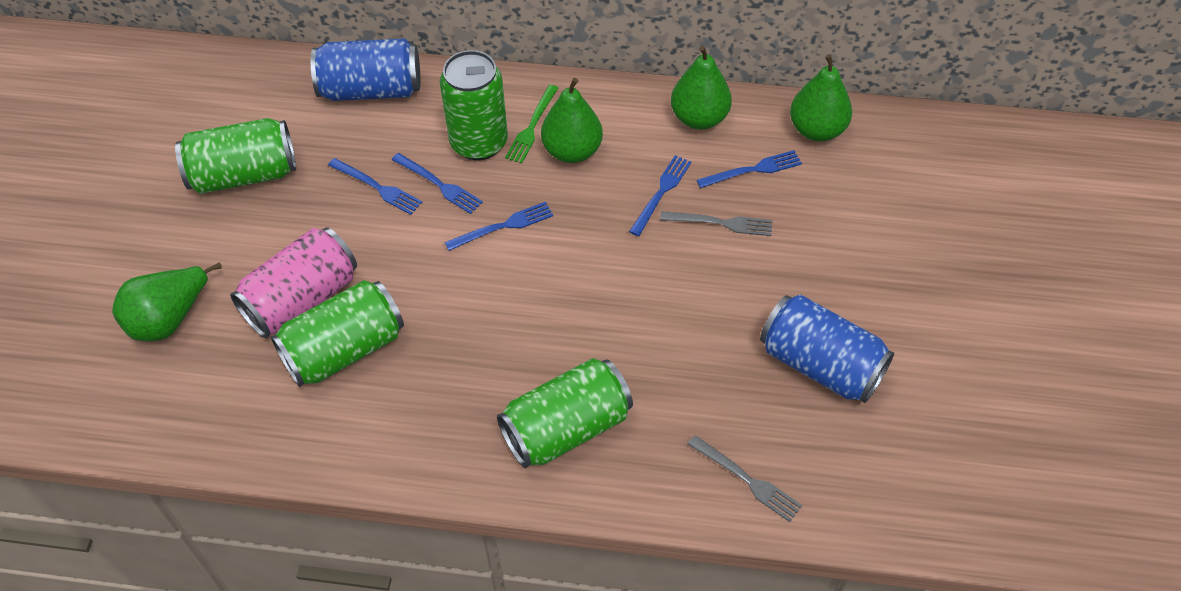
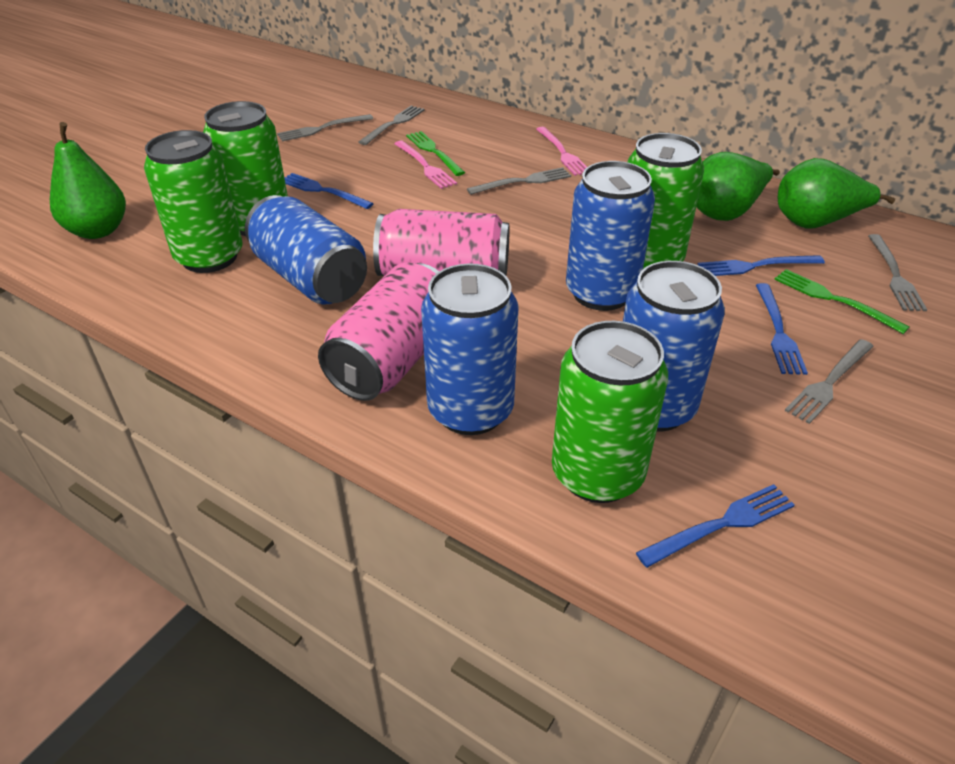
blue can: 2 -> 4
blue fork: 5 -> 4
green fork: 1 -> 2
green pear: 4 -> 3
grey fork: 2 -> 5
pink can: 1 -> 2
pink fork: 0 -> 2

